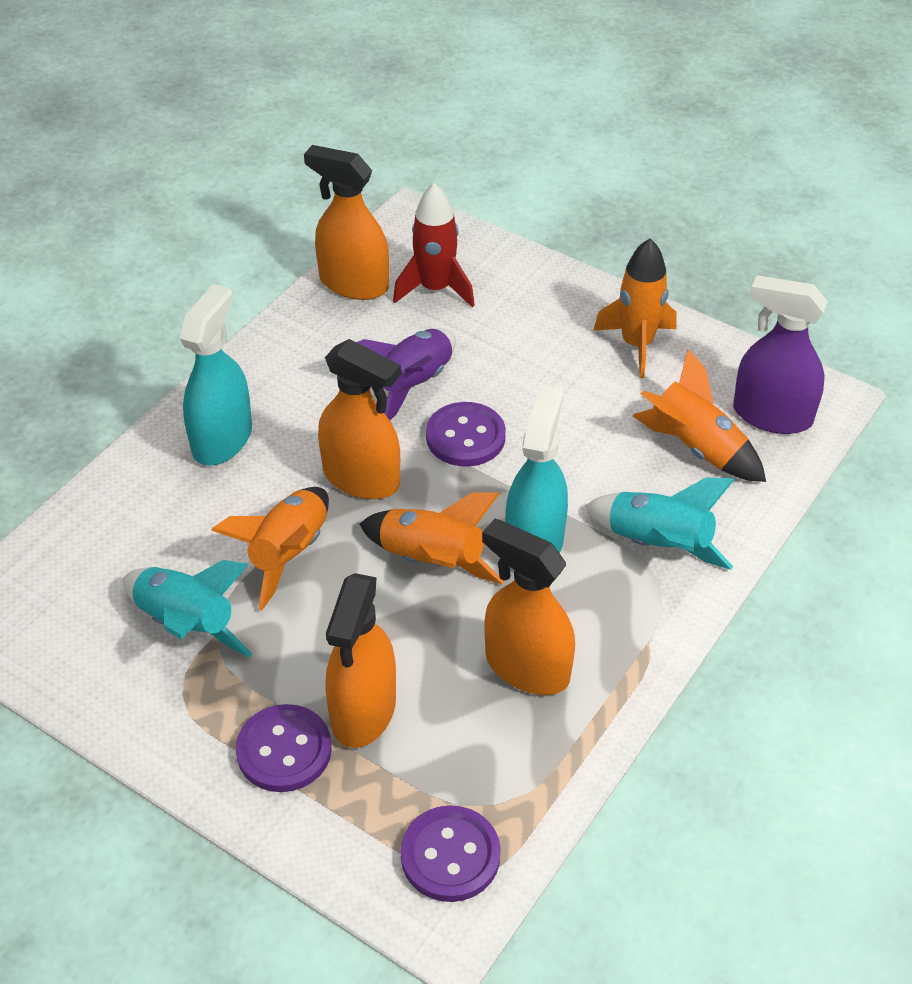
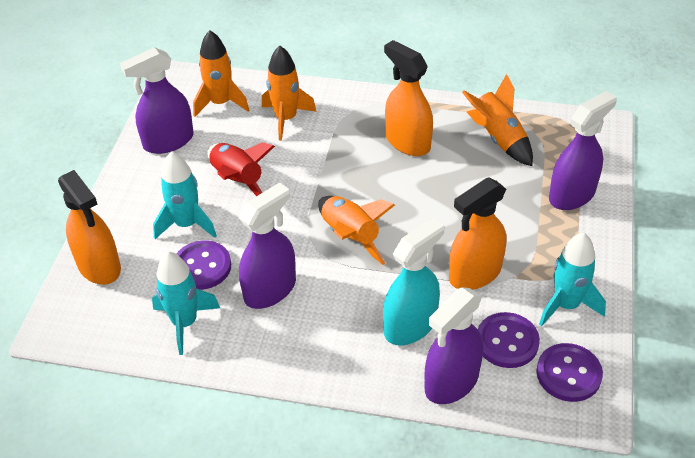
orange spray bottle: 4 -> 3
purple rocket: 1 -> 0
purple spray bottle: 1 -> 4
turquoise rocket: 2 -> 3
turquoise spray bottle: 2 -> 1

